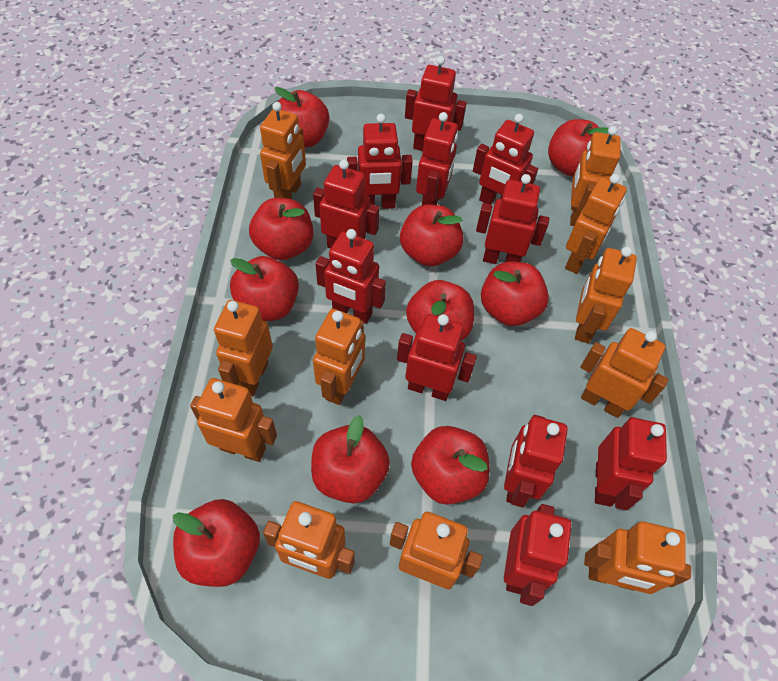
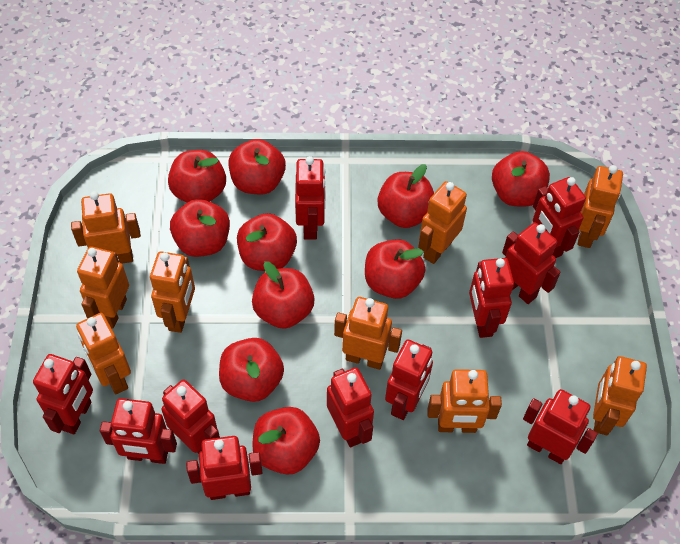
orange robot: 11 -> 9

